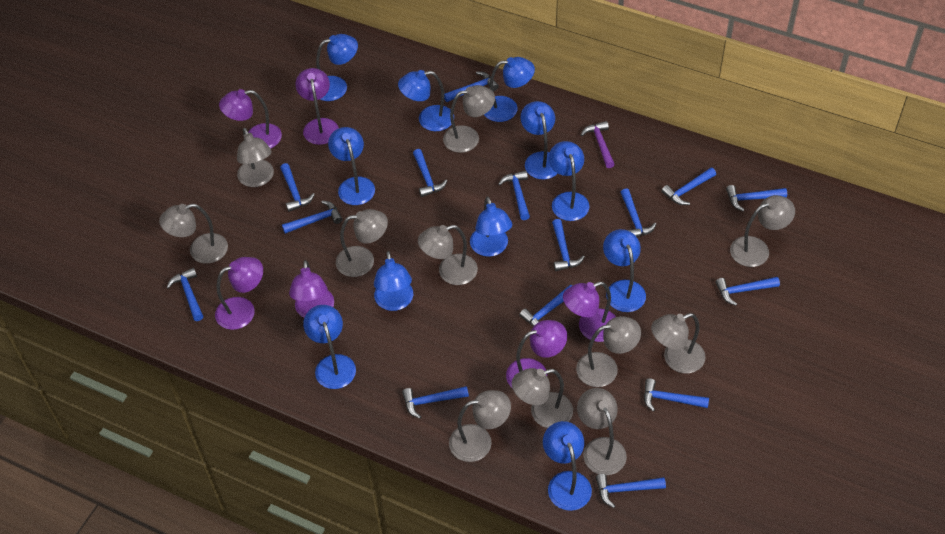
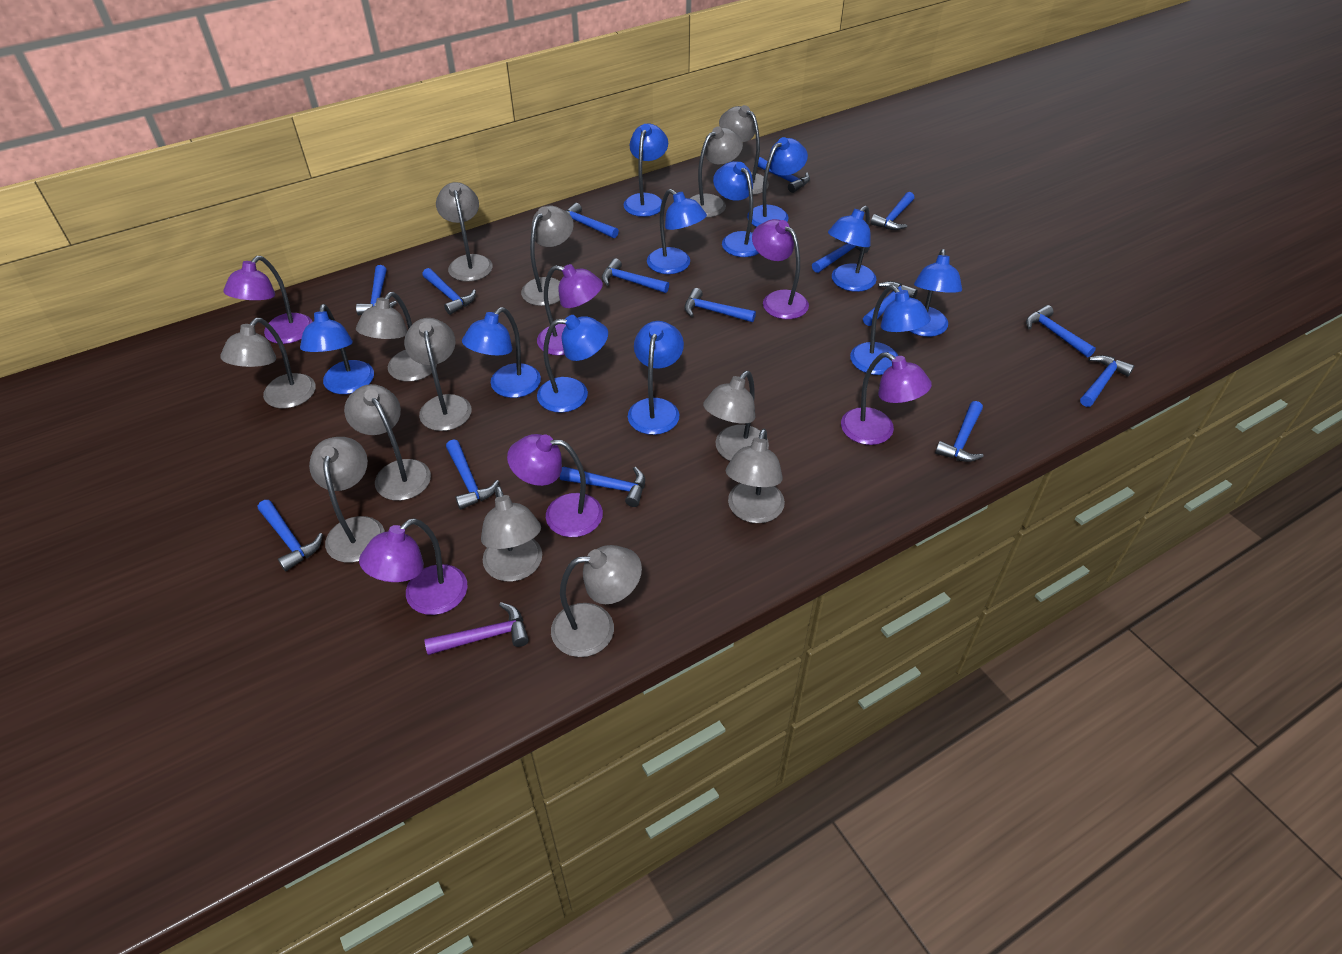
grey lamp: 11 -> 13

